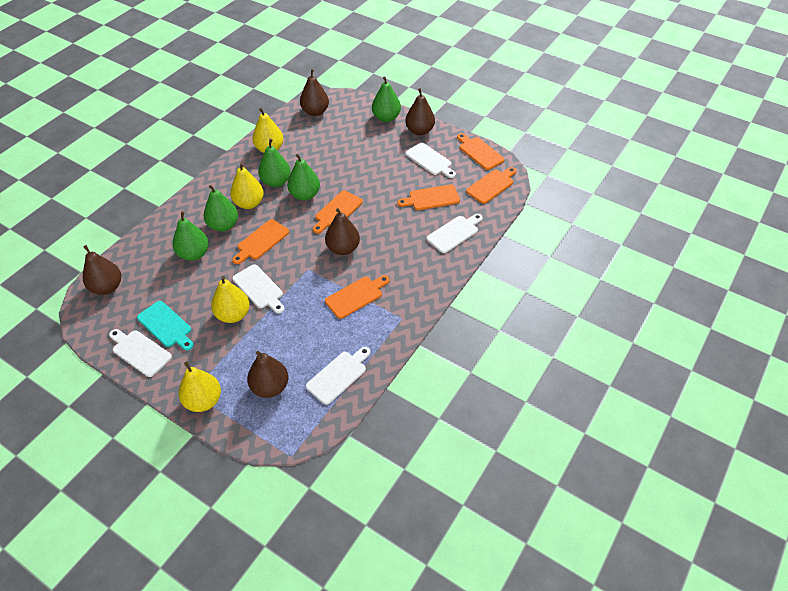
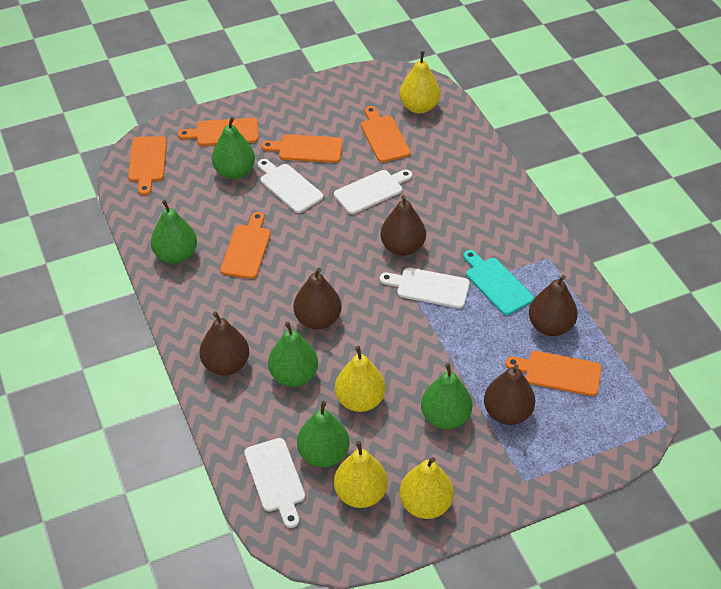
white cutting board: 5 -> 4

